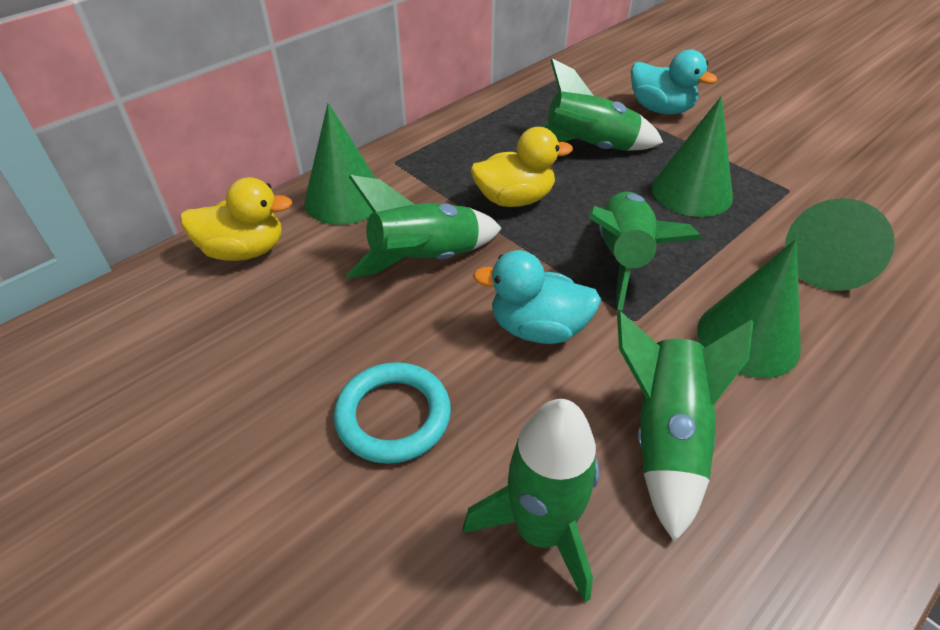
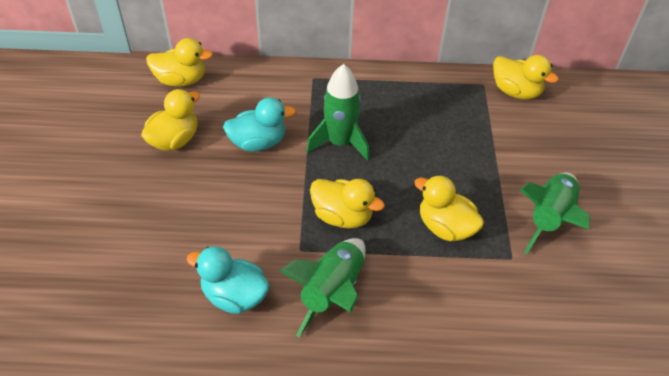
green cone: 4 -> 0
green rocket: 5 -> 3
turquoise ring: 1 -> 0
yellow duck: 2 -> 5

